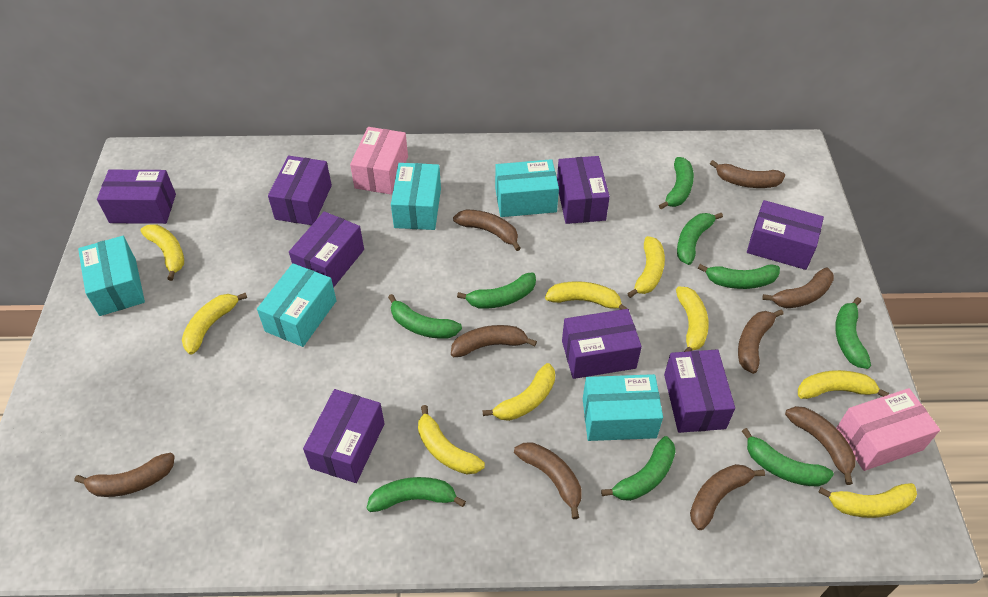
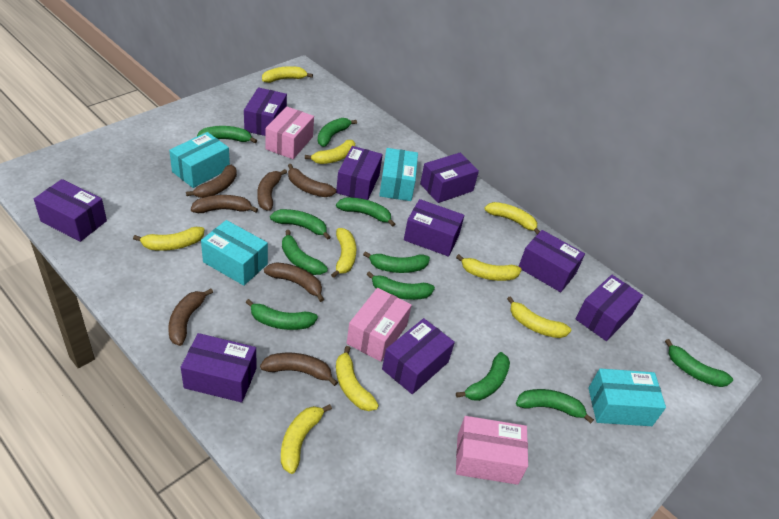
brown banana: 9 -> 7
green banana: 9 -> 11
pink box: 2 -> 3
purple box: 8 -> 9
turquoise box: 5 -> 4

